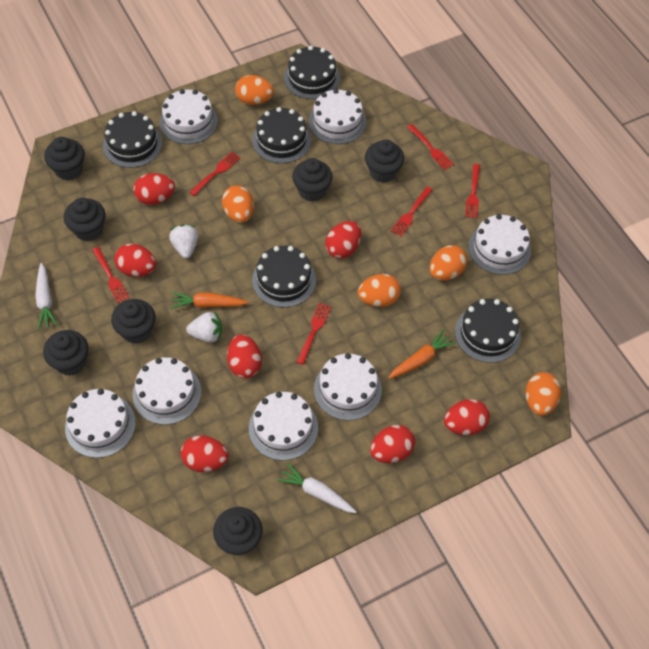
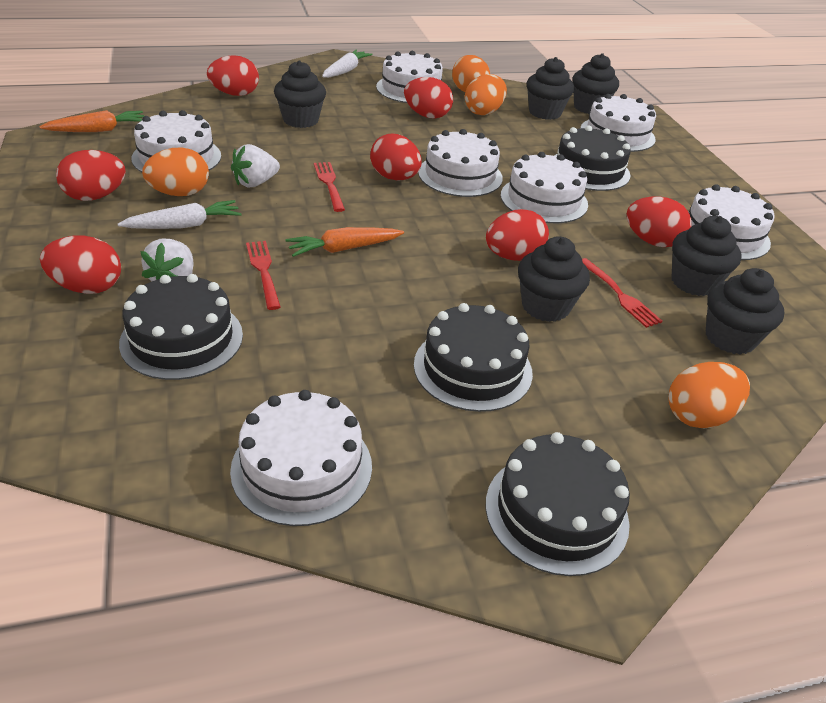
black cake: 5 -> 4
black cupcake: 7 -> 6
orange egg: 5 -> 4
red fork: 6 -> 3

